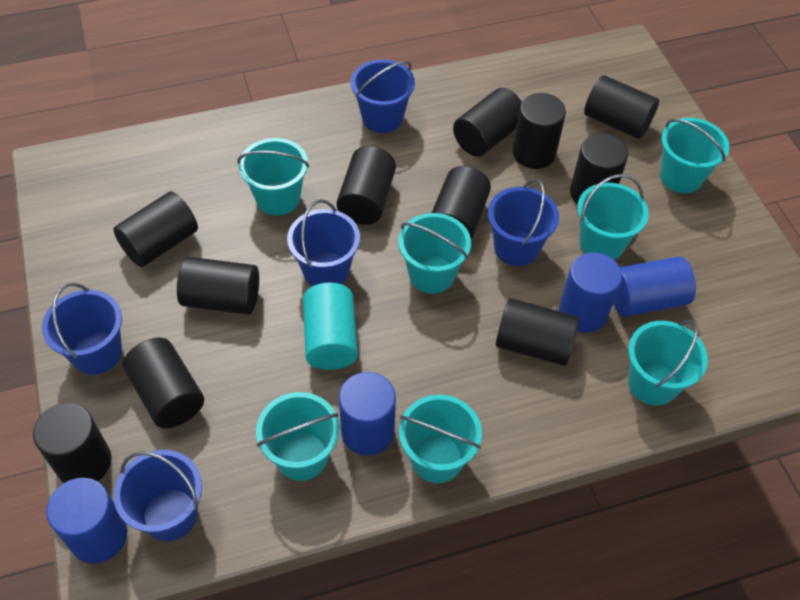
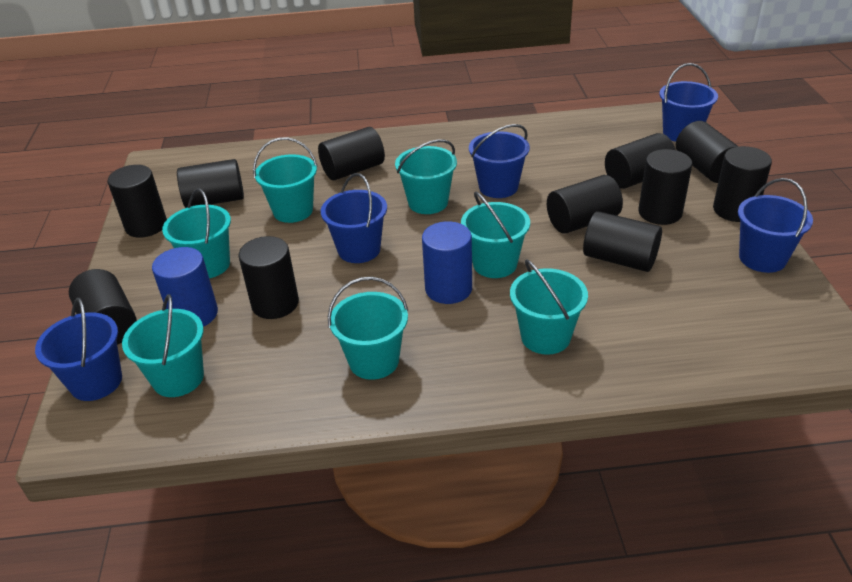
blue cylinder: 4 -> 2
turquoise cylinder: 1 -> 0

